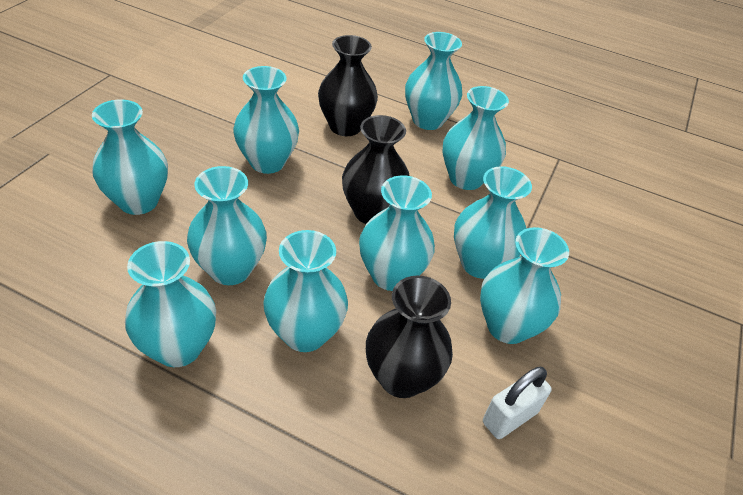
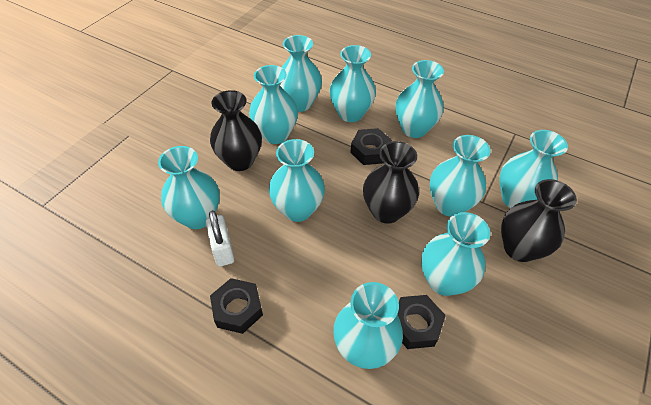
black nut: 0 -> 3

